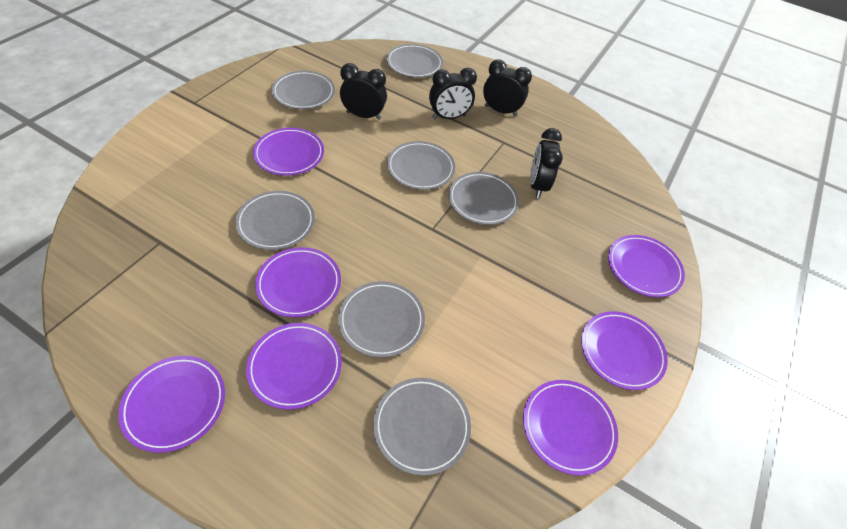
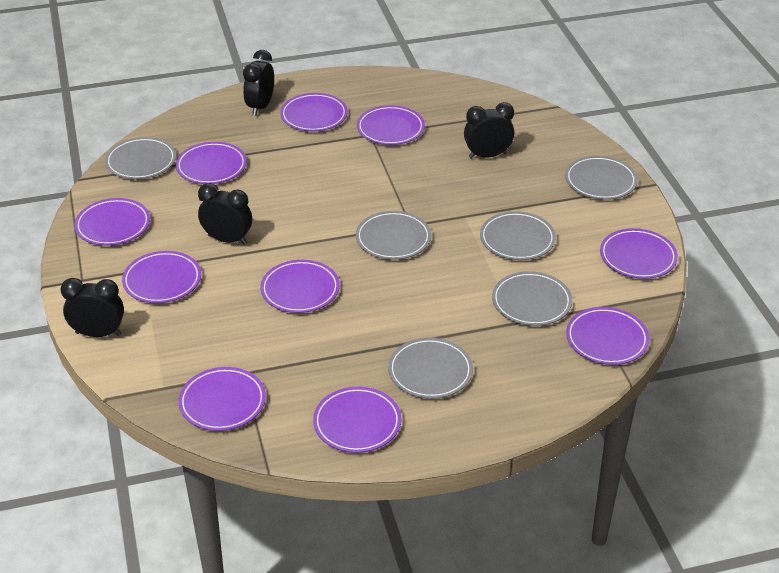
grey plate: 7 -> 6
purple plate: 7 -> 10

